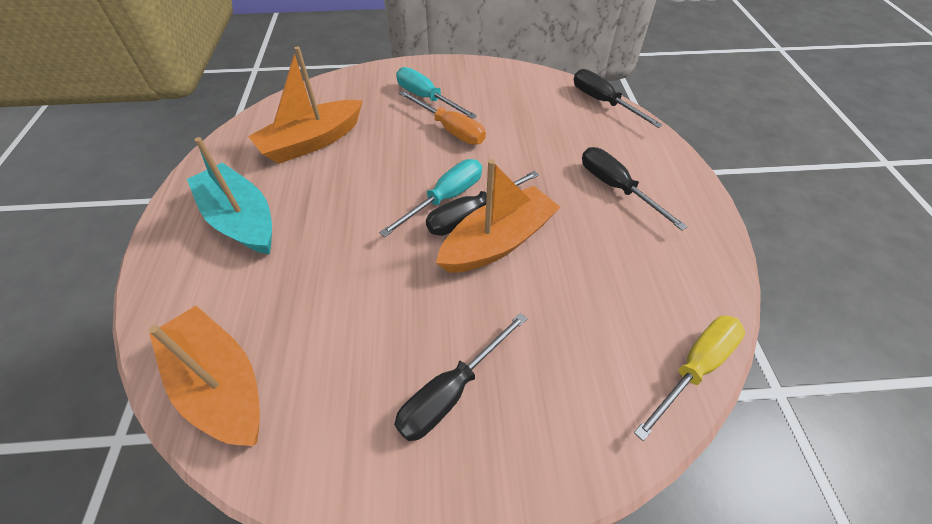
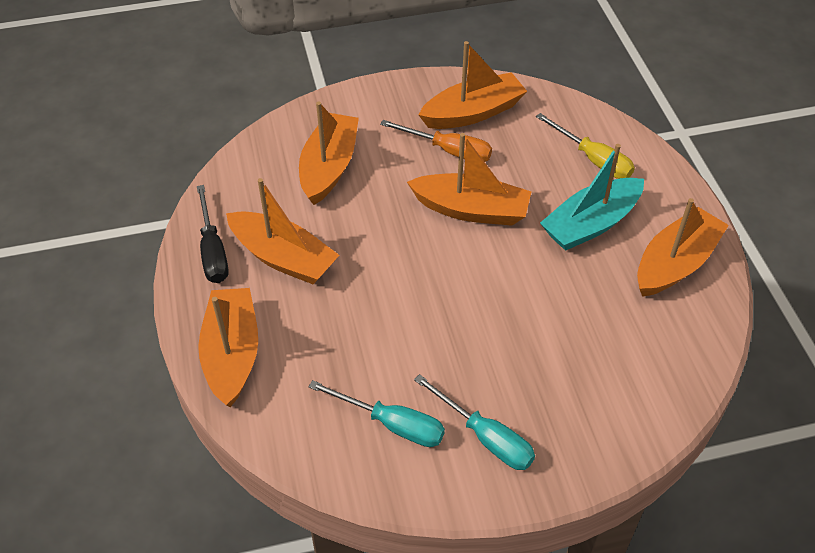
black screwdriver: 4 -> 1
orange boat: 3 -> 6

